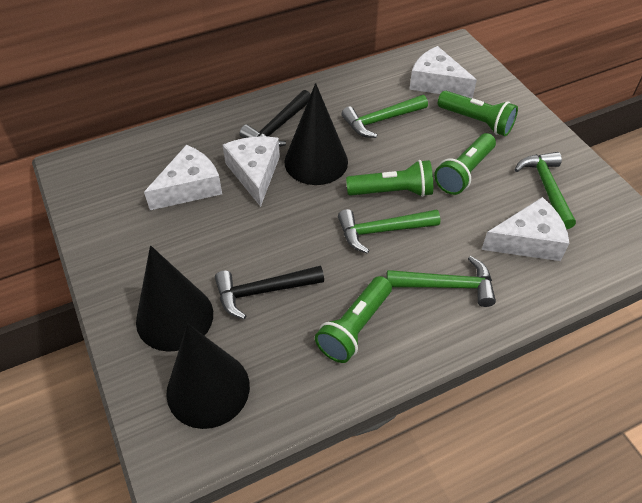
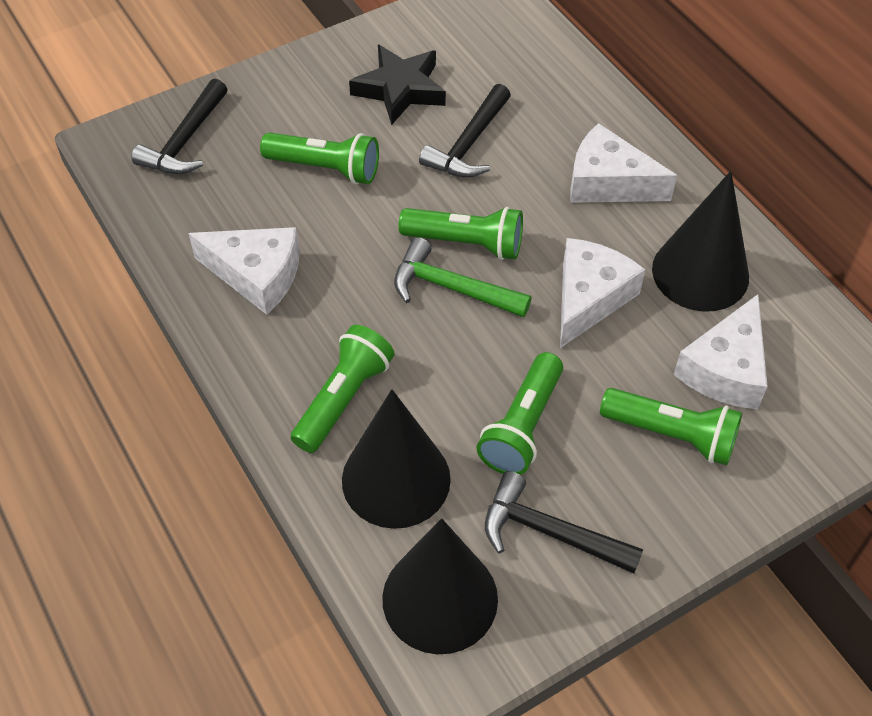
black hammer: 2 -> 3
black star: 0 -> 1
green flashlight: 4 -> 5
green hammer: 4 -> 1

